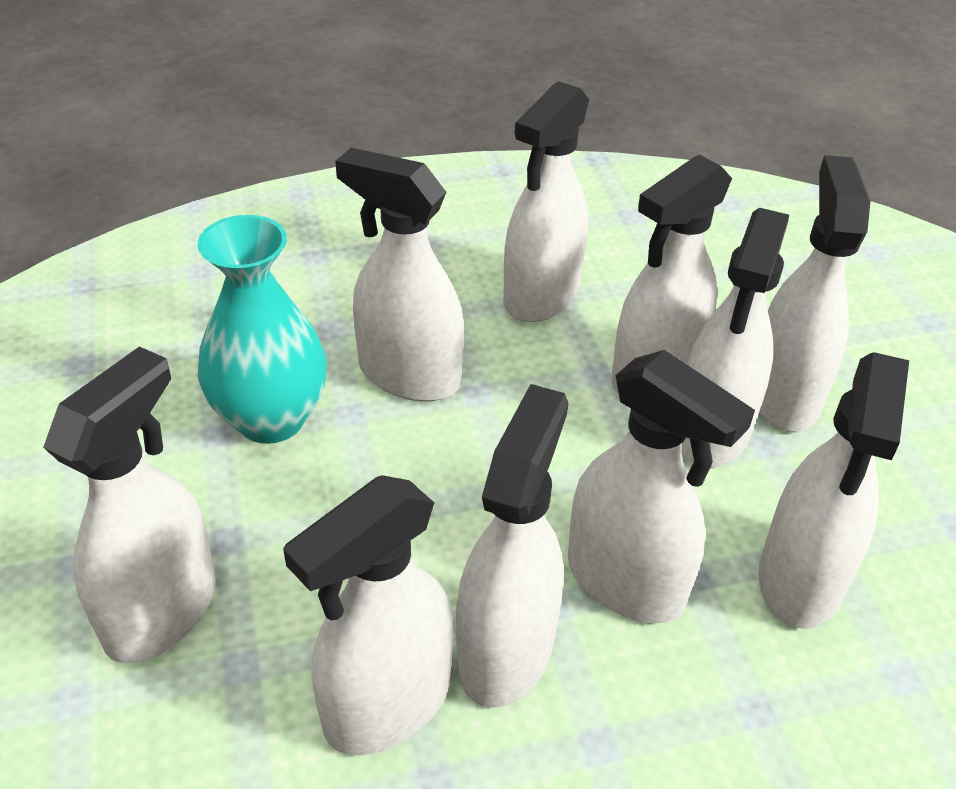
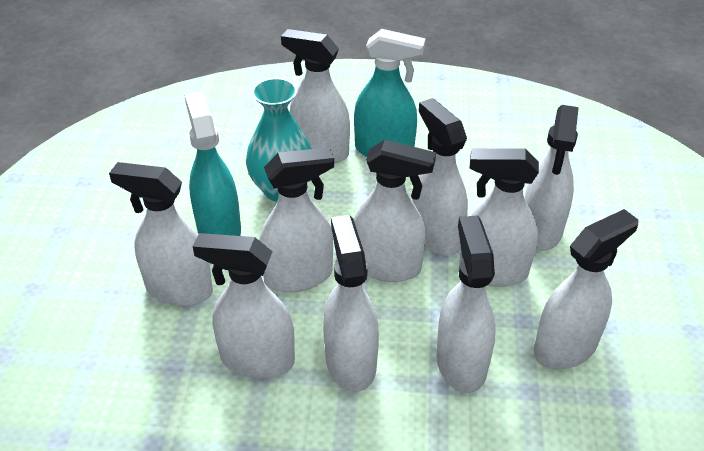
turquoise spray bottle: 0 -> 2
white spray bottle: 10 -> 11

